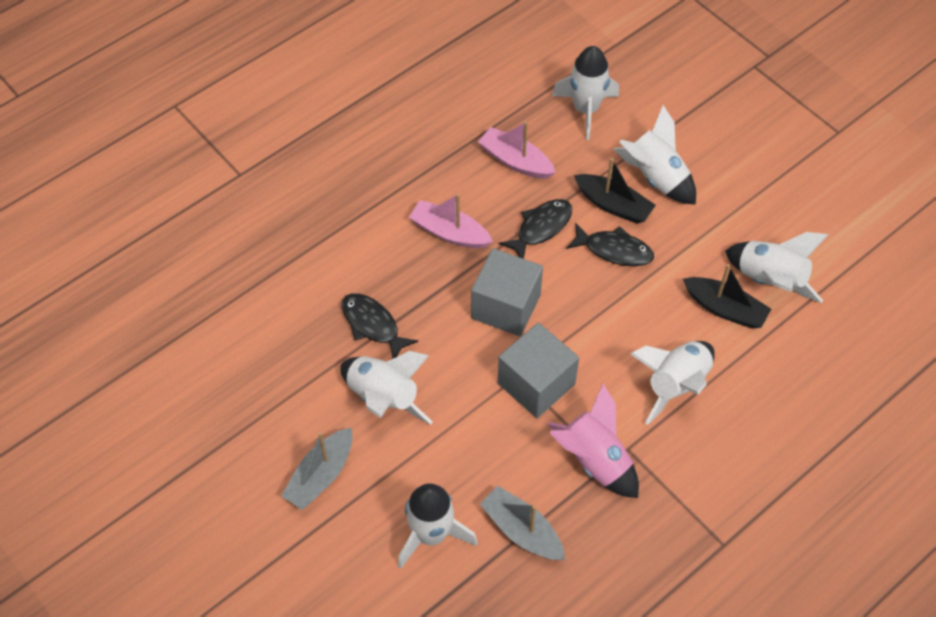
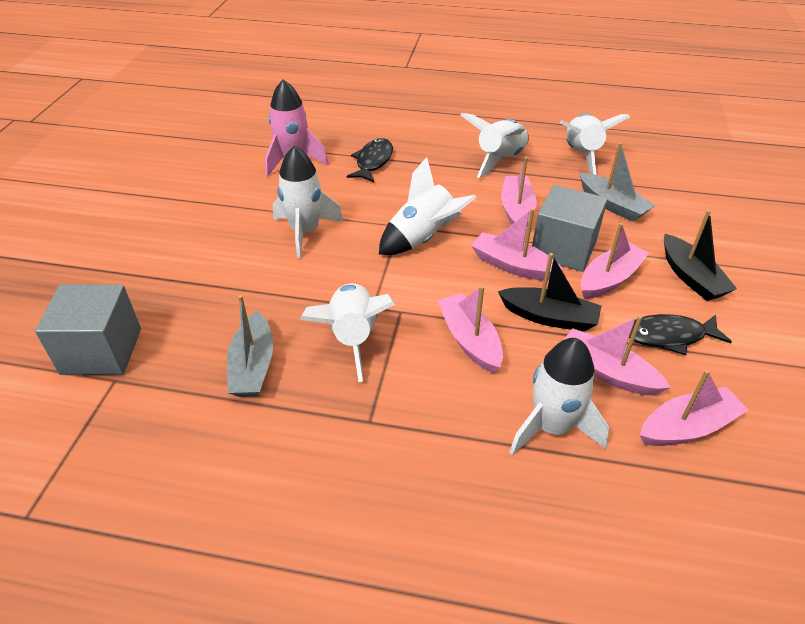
black fish: 3 -> 2
pink boat: 2 -> 6

